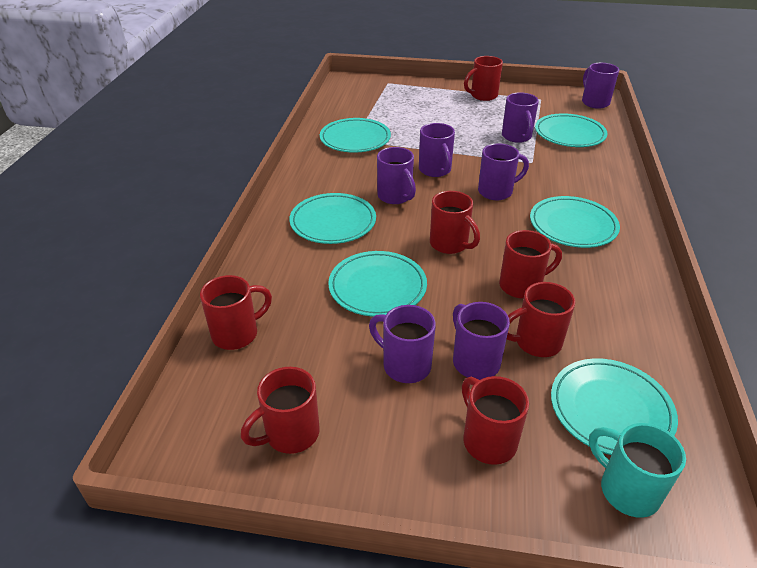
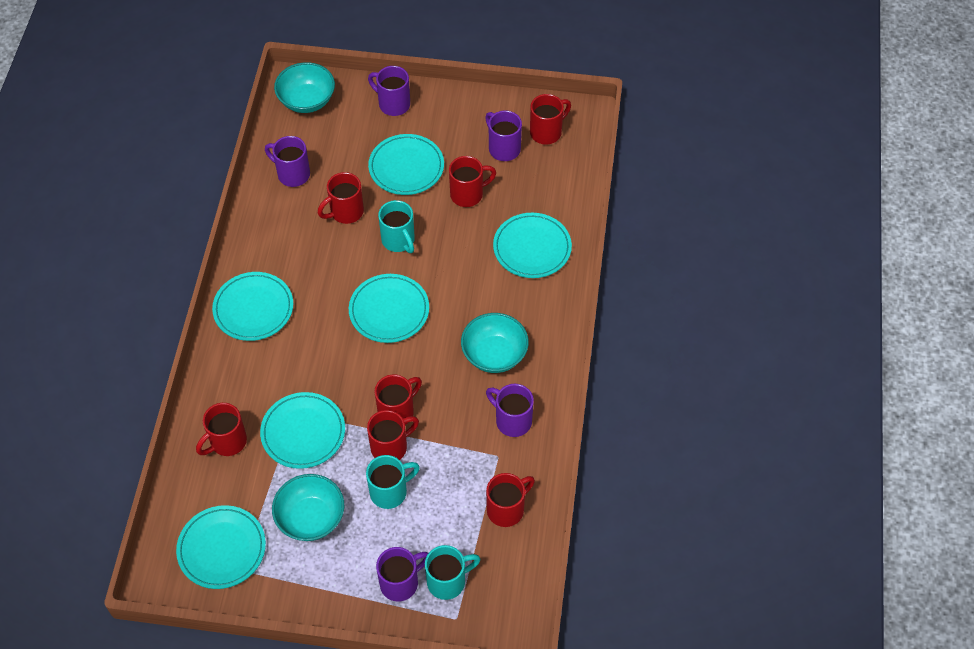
purple mug: 7 -> 5
turquoise bowl: 0 -> 3
turquoise mug: 1 -> 3

